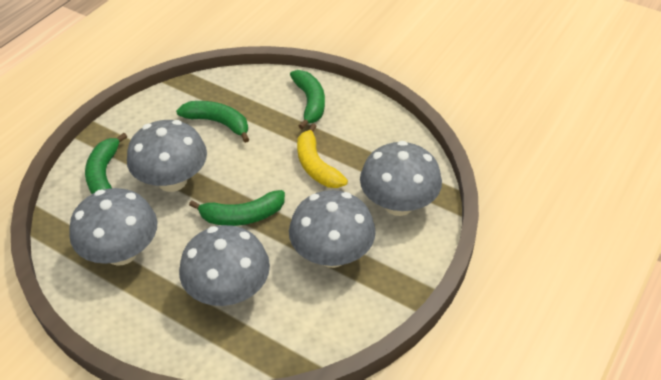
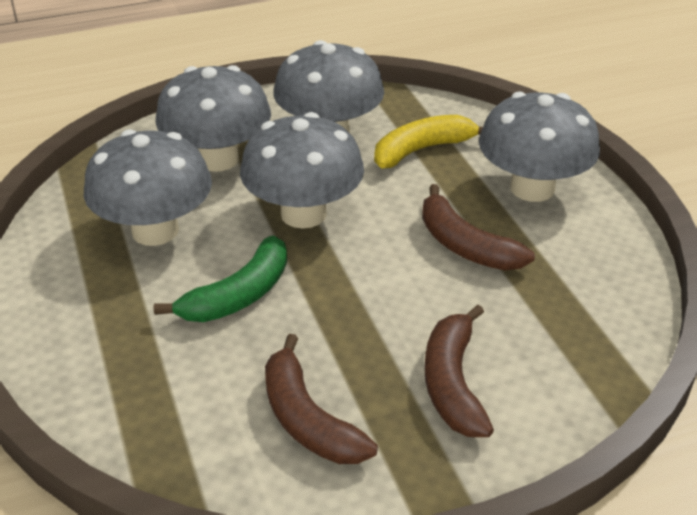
brown banana: 0 -> 3
green banana: 4 -> 1

